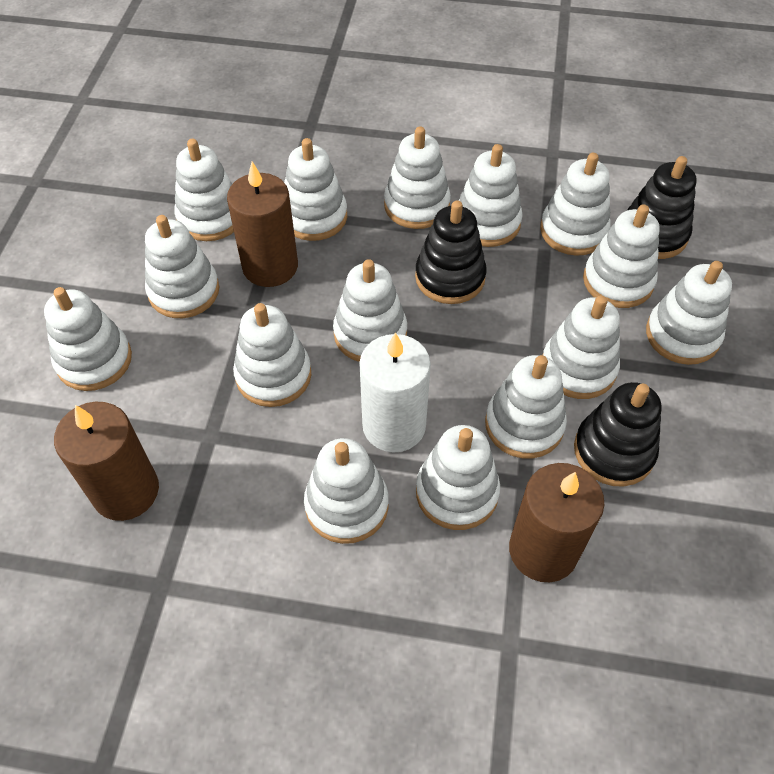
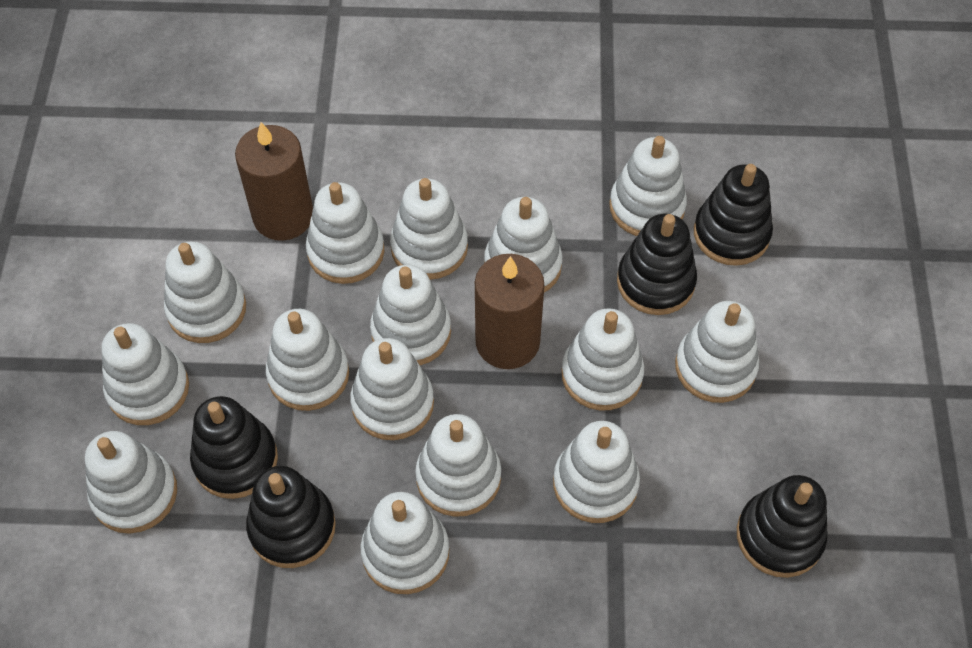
black stacking toy: 3 -> 5
brown candle: 3 -> 2
white candle: 1 -> 0

